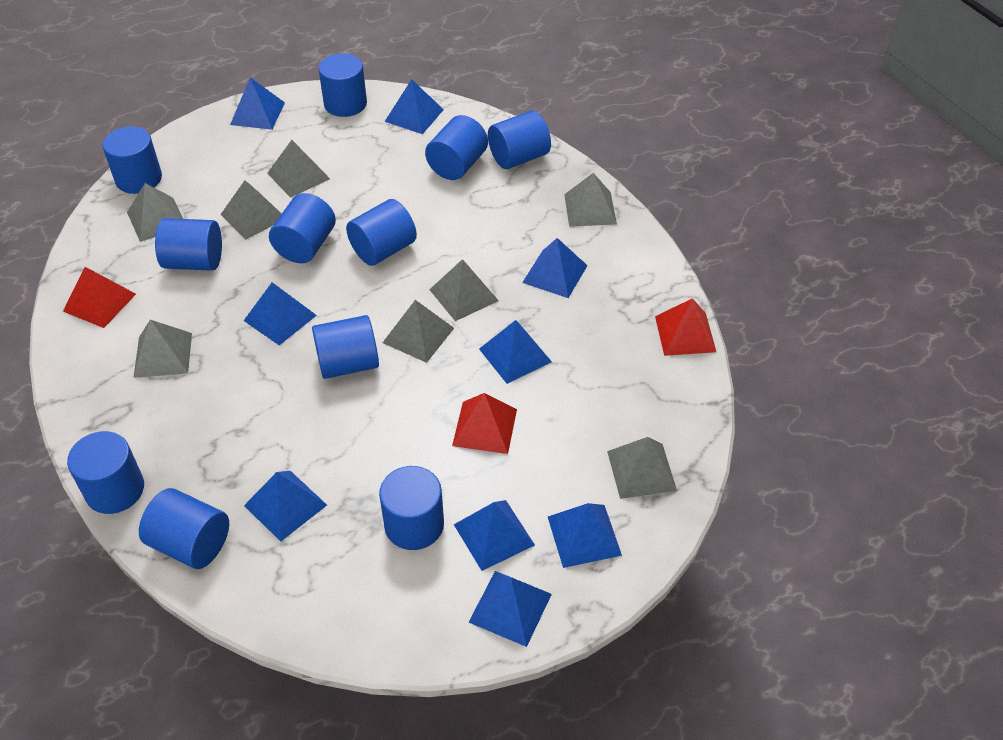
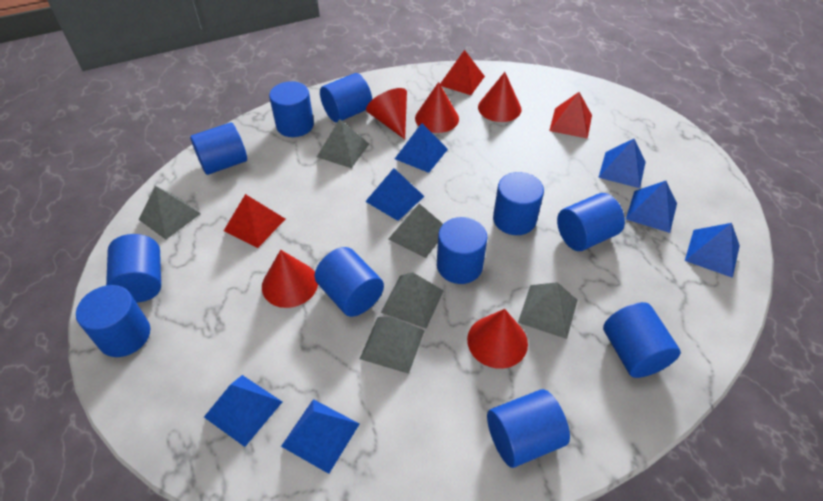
blue pyramid: 9 -> 7
grey pyramid: 8 -> 6
red cone: 0 -> 5

